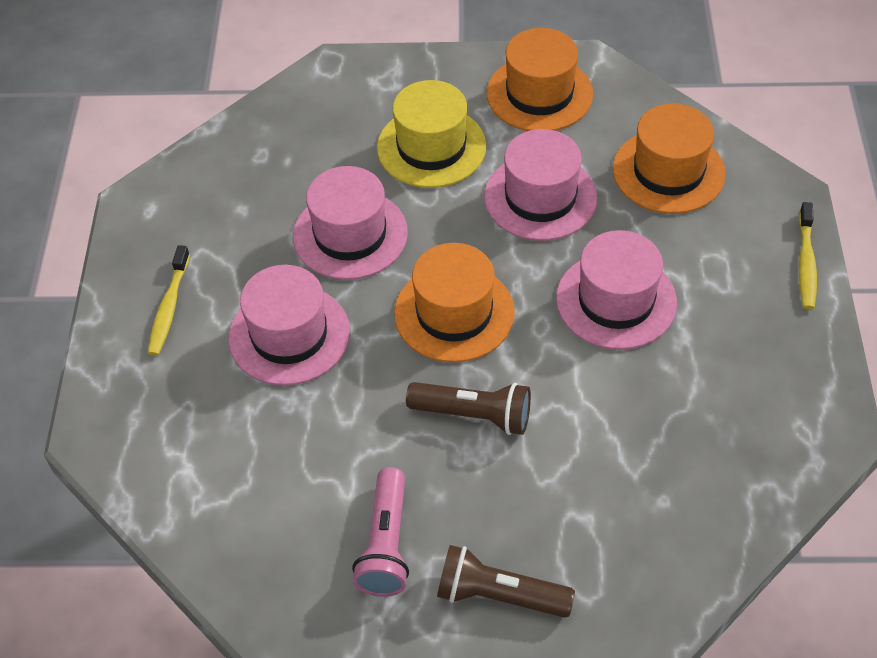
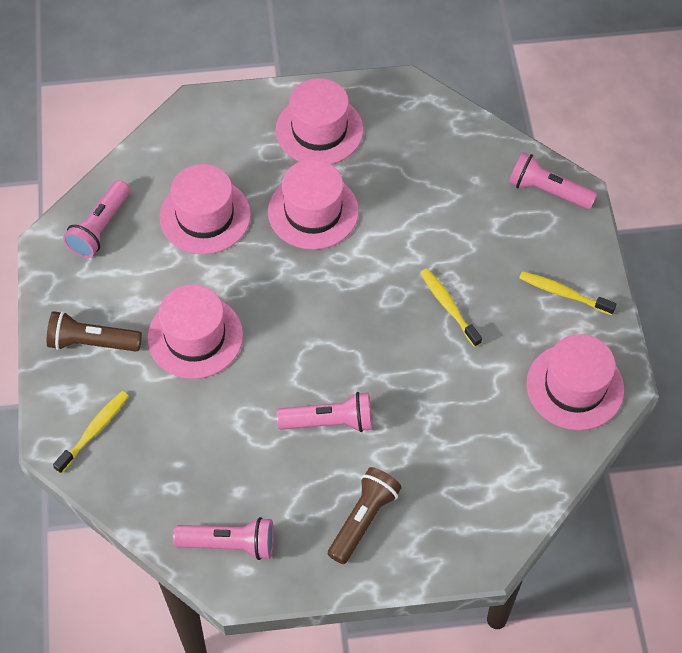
orange hat: 3 -> 0
pink flashlight: 1 -> 4
pink hat: 4 -> 5
yellow hat: 1 -> 0
yellow toothbrush: 2 -> 3

